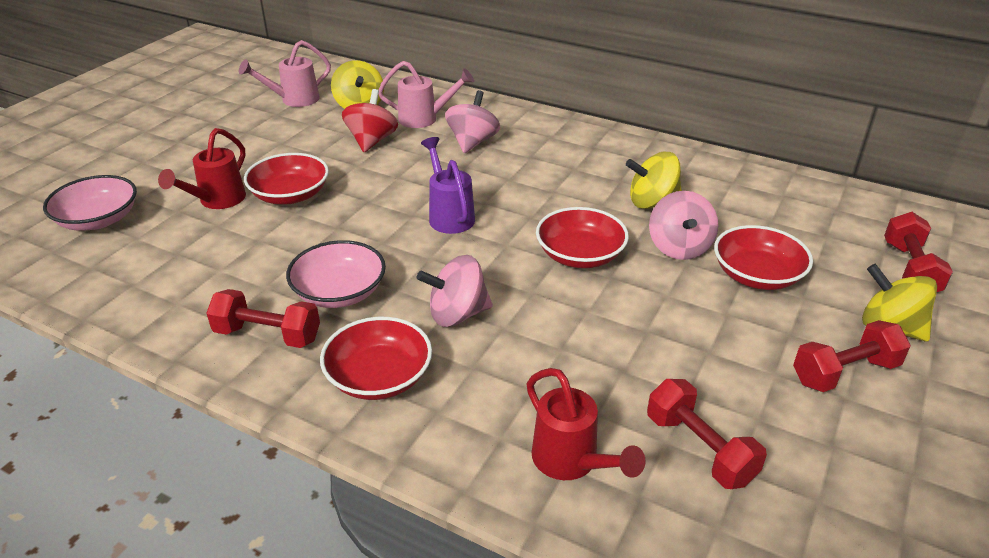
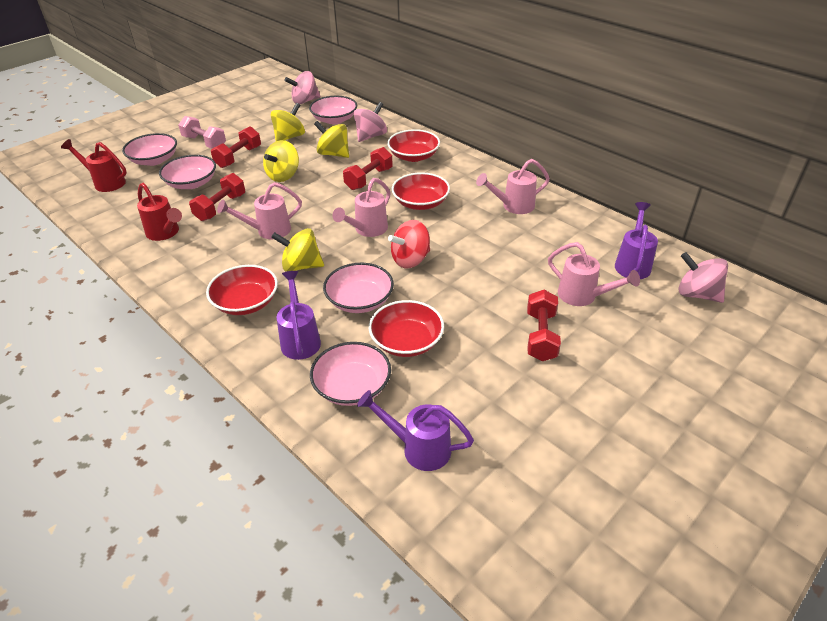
pink bowl: 2 -> 5
pink dumbbell: 0 -> 1
pink watering can: 2 -> 4
purple watering can: 1 -> 3
yellow spinning top: 3 -> 4

